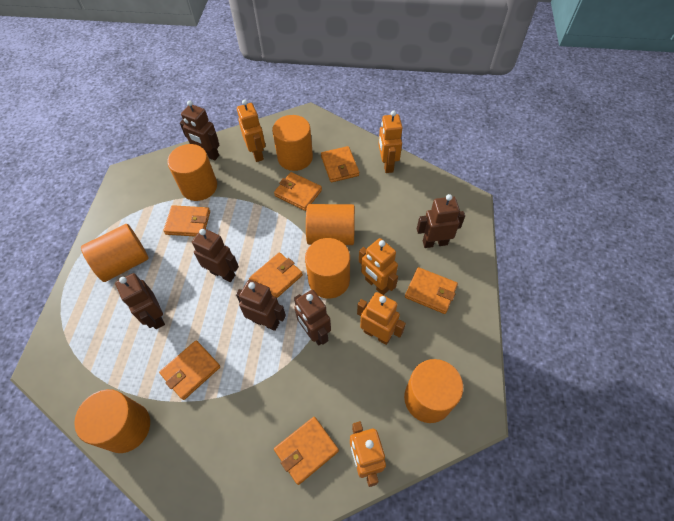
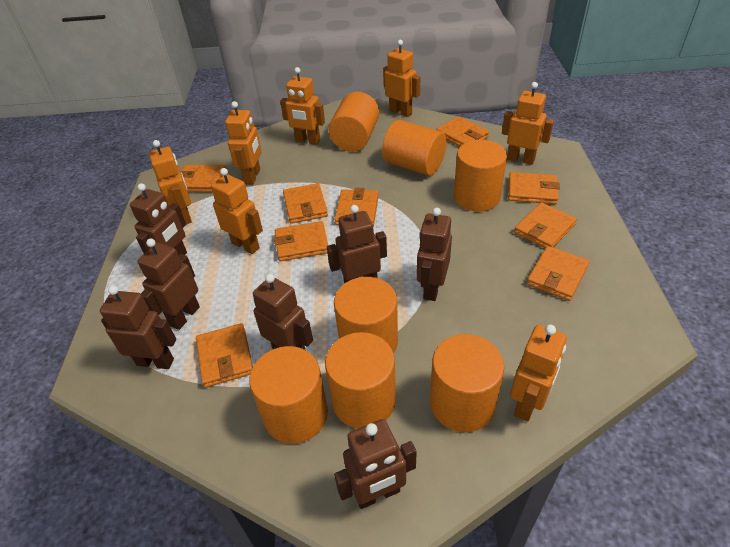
brown robot: 6 -> 7
orange robot: 5 -> 7
orange wallet: 7 -> 9

